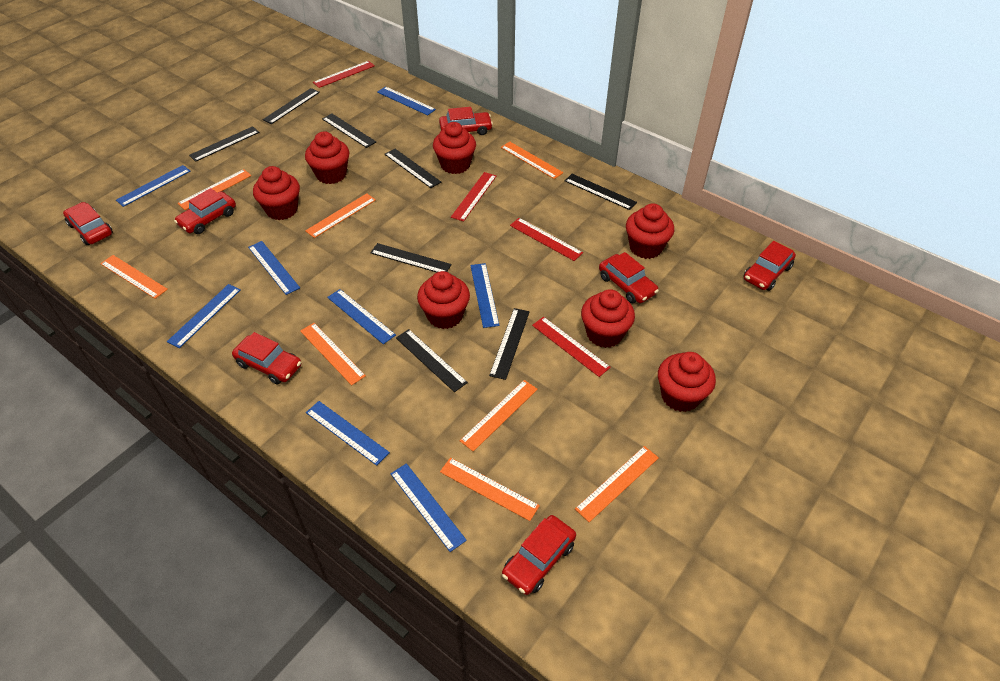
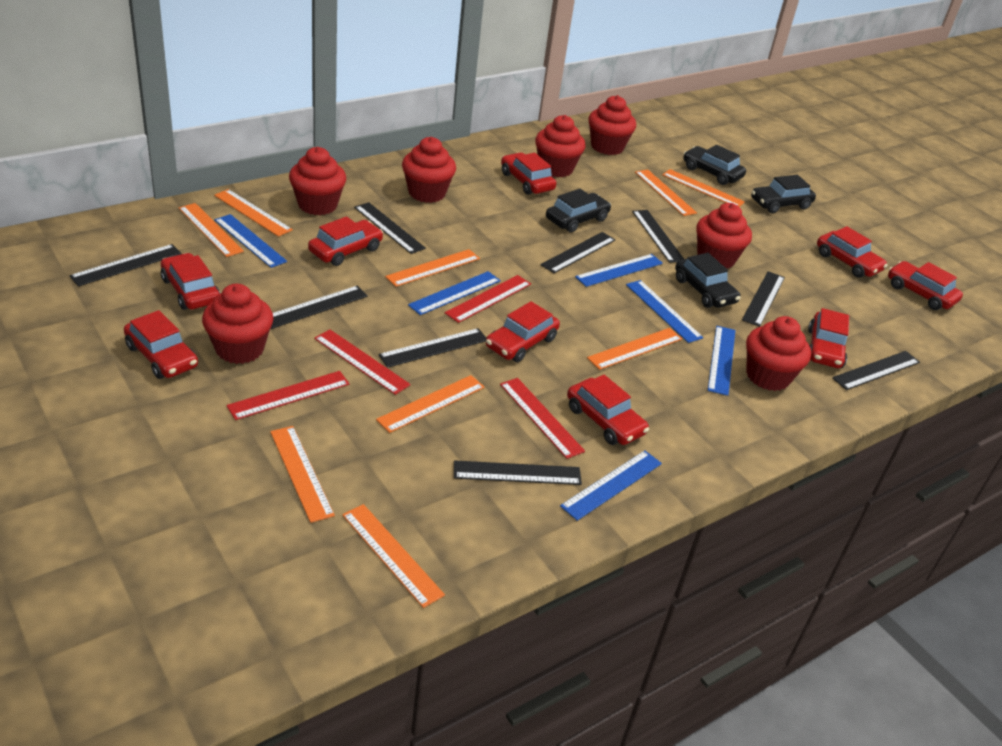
black car: 0 -> 4
black ruler: 8 -> 9
blue ruler: 8 -> 6
orange ruler: 8 -> 9
red car: 7 -> 9

